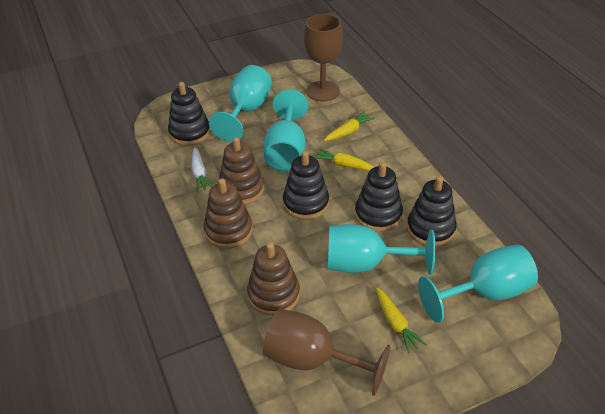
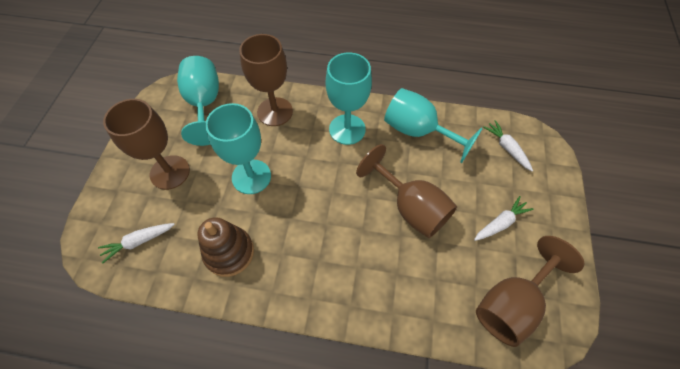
black stacking toy: 4 -> 0
brown goblet: 2 -> 4
brown stacking toy: 3 -> 1
white carrot: 1 -> 3
yellow carrot: 3 -> 0

